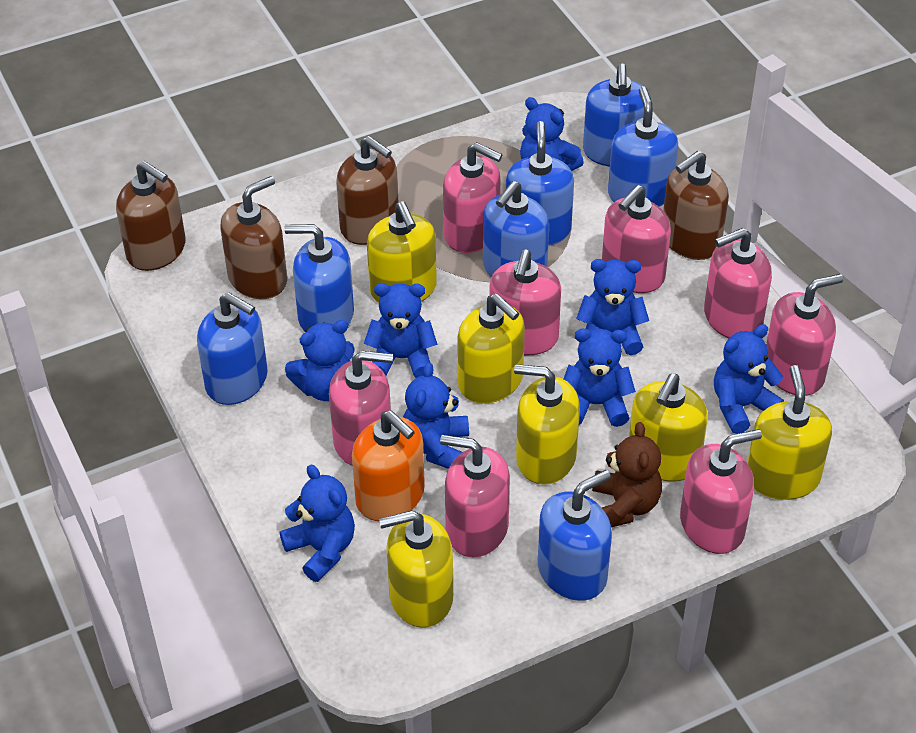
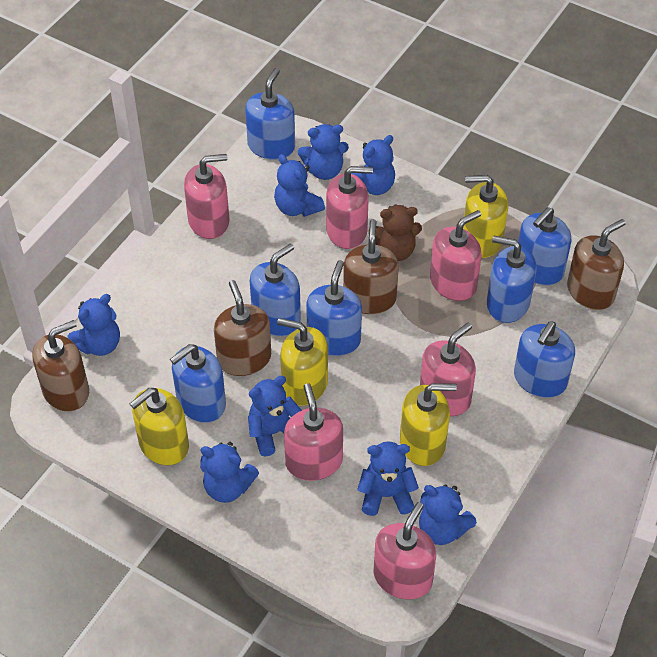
orange soap dispenser: 1 -> 0
pink soap dispenser: 8 -> 6
yellow soap dispenser: 6 -> 4

